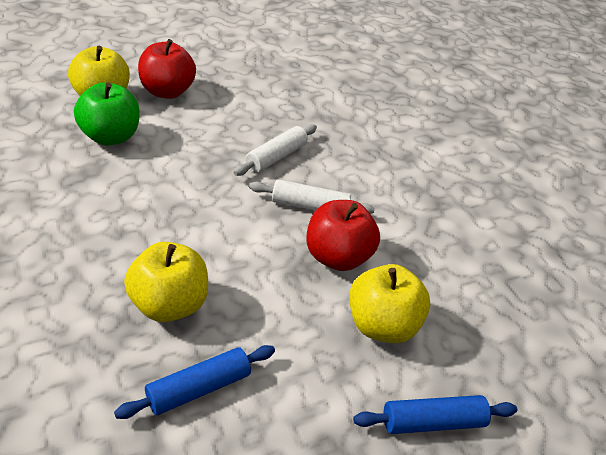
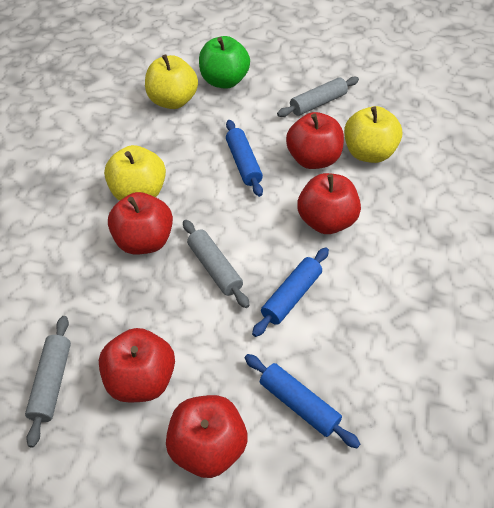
blue rolling pin: 2 -> 3
grey rolling pin: 0 -> 3
red apple: 2 -> 5
white rolling pin: 2 -> 0

